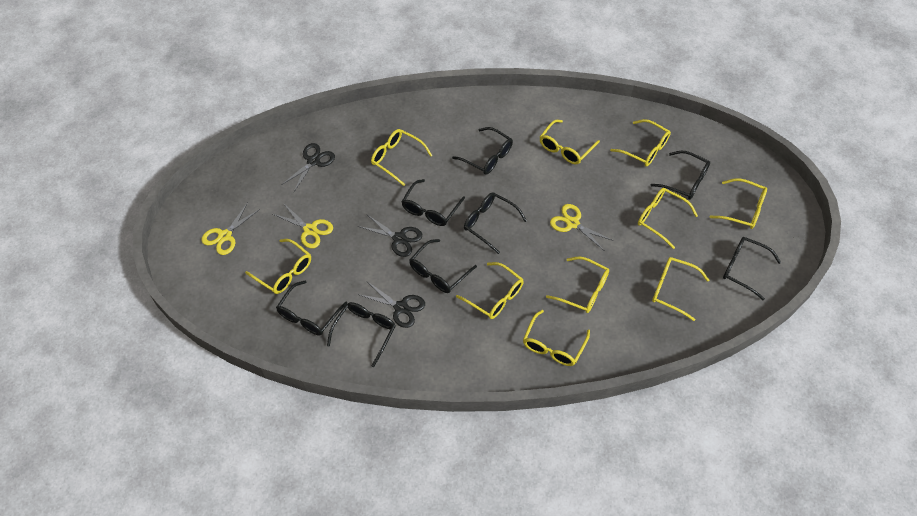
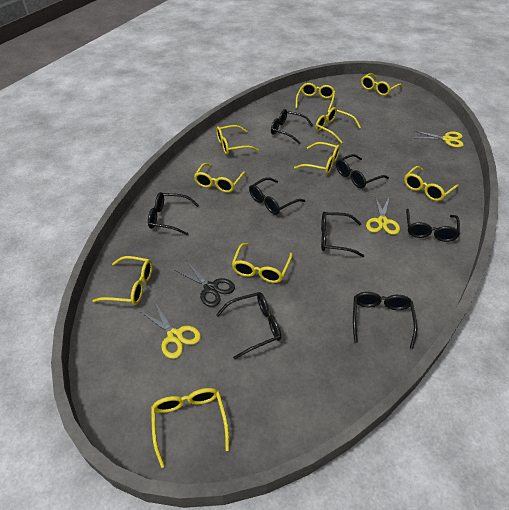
black scissors: 3 -> 1

